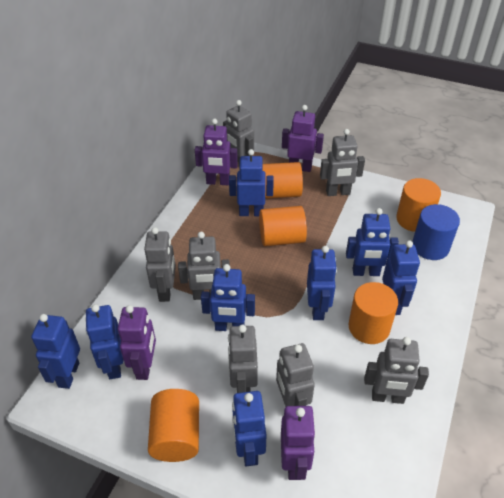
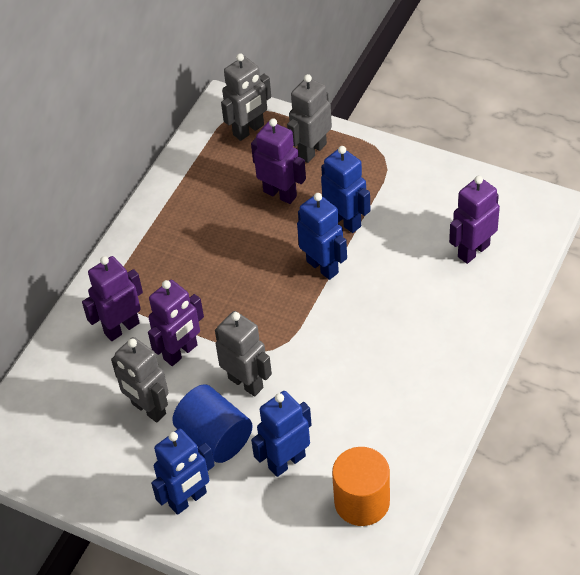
blue robot: 8 -> 4
grey robot: 7 -> 4
orange cylinder: 5 -> 1

